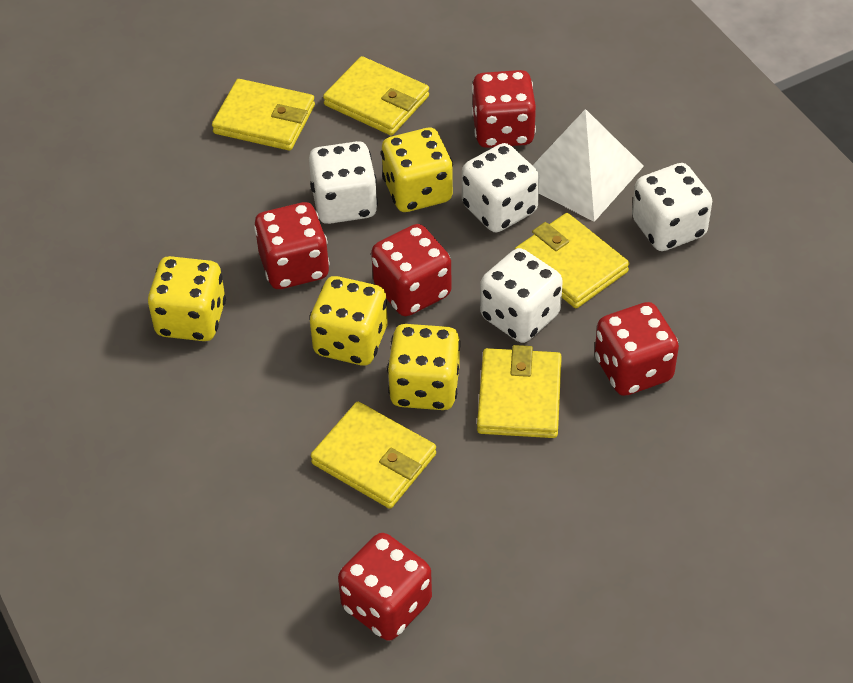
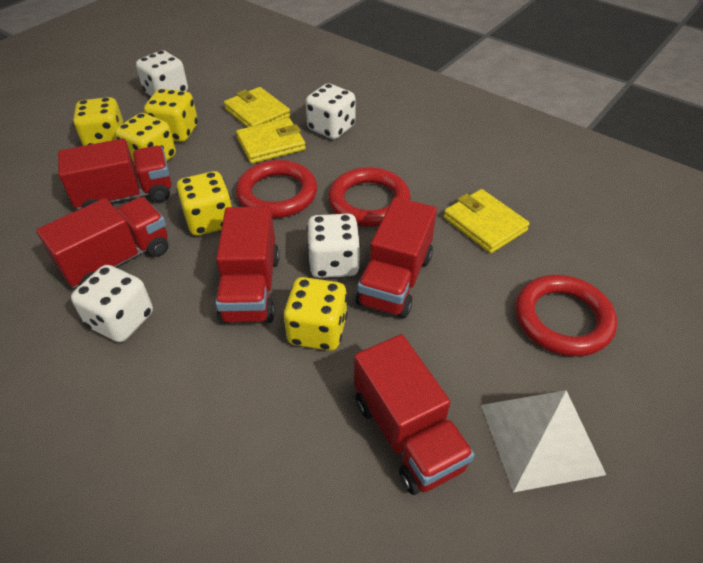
red dice: 5 -> 0
red ring: 0 -> 3
red truck: 0 -> 5
yellow dice: 4 -> 5
yellow wallet: 5 -> 3

